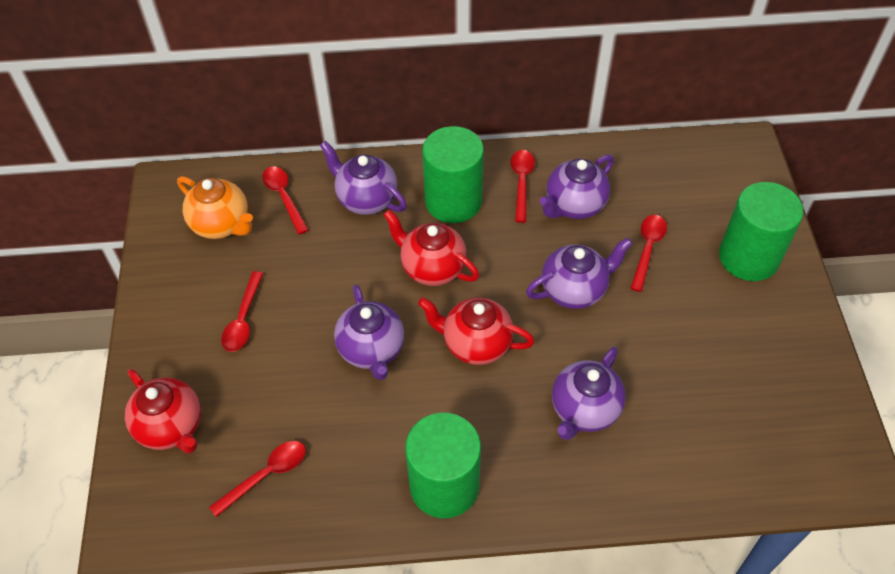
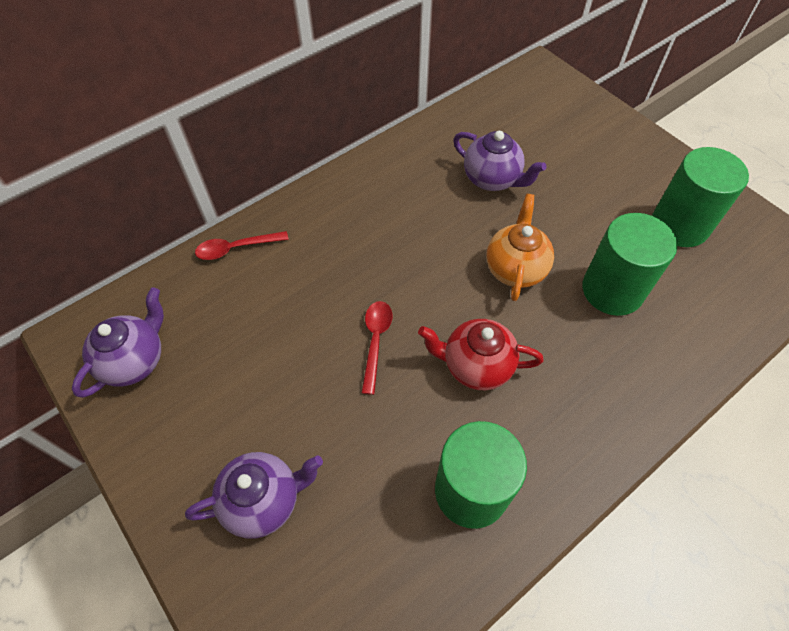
purple teapot: 5 -> 3
red spoon: 5 -> 2
red teapot: 3 -> 1

